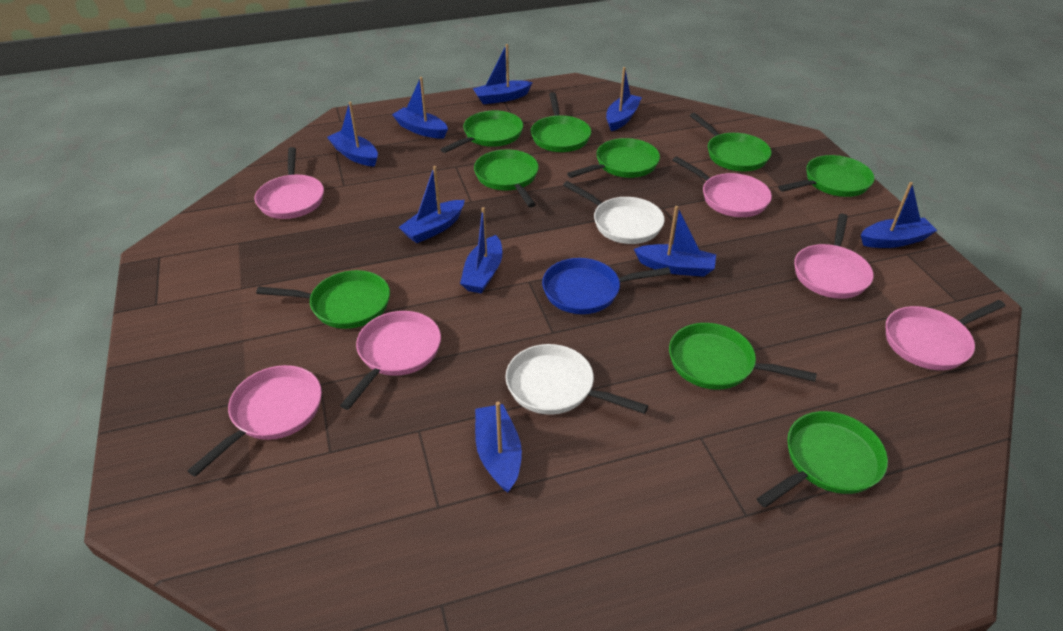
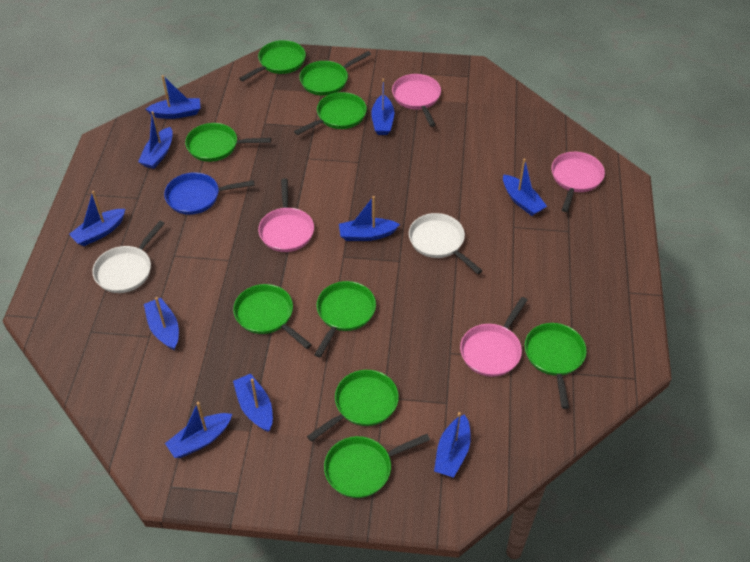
blue boat: 9 -> 10
pink pan: 6 -> 4

